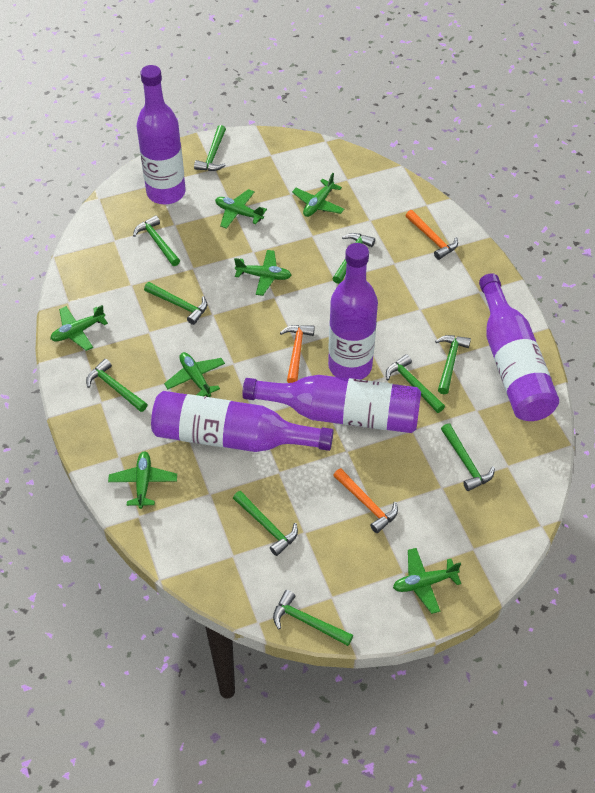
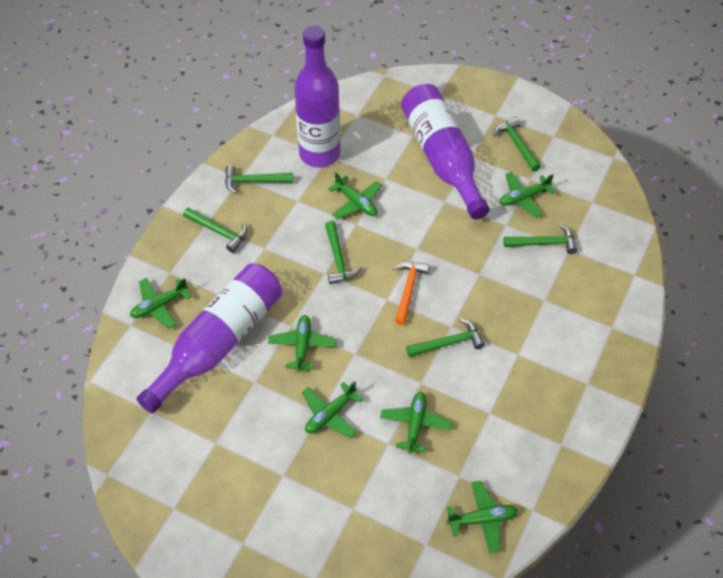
green hammer: 10 -> 6
orange hammer: 3 -> 1
purple bottle: 5 -> 3

